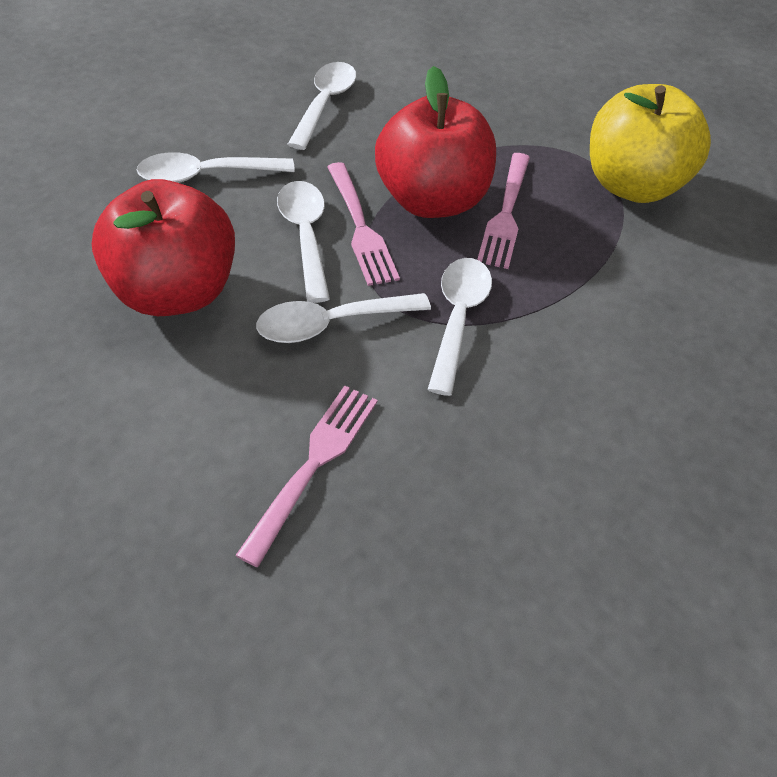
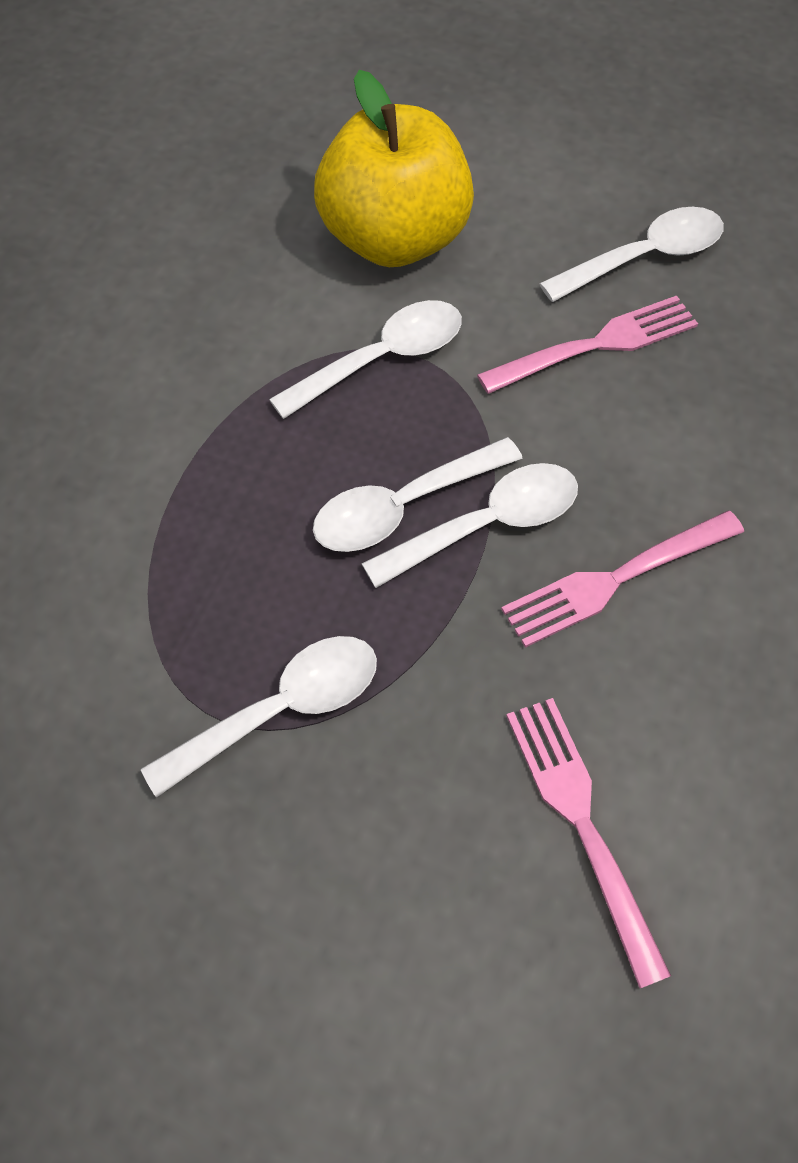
red apple: 2 -> 0

